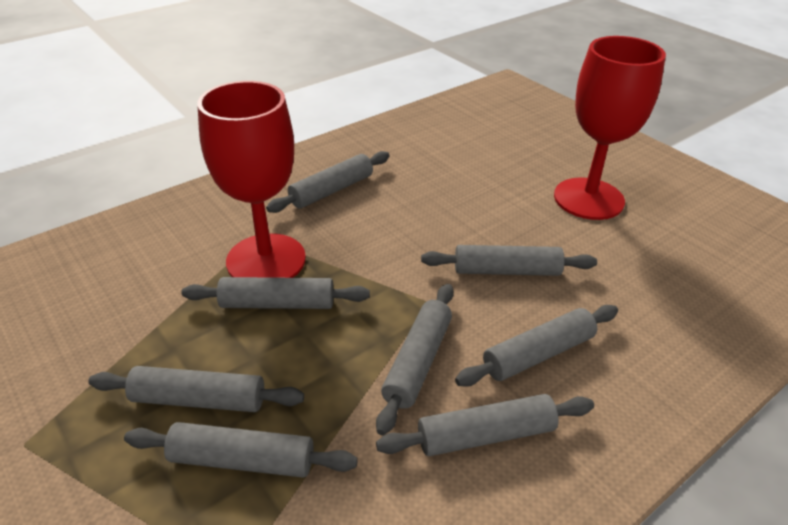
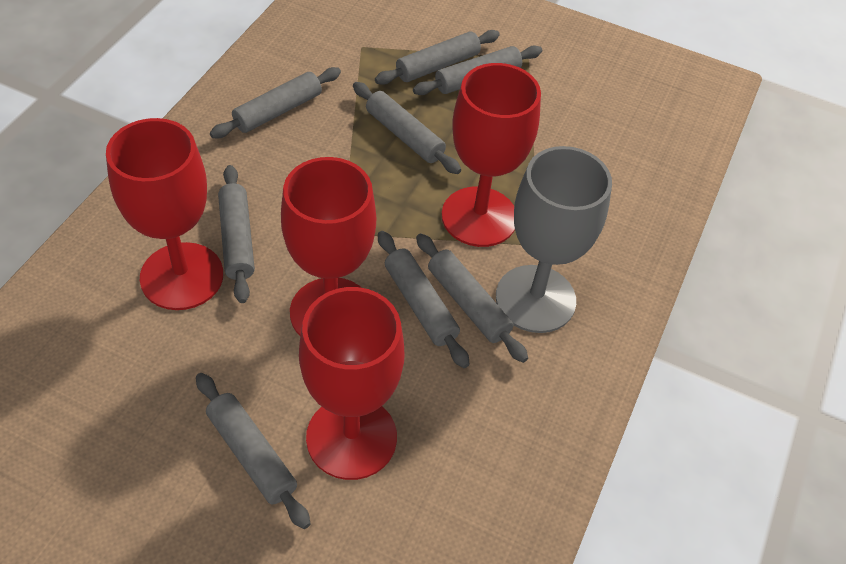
grey goblet: 0 -> 1
red goblet: 2 -> 4

